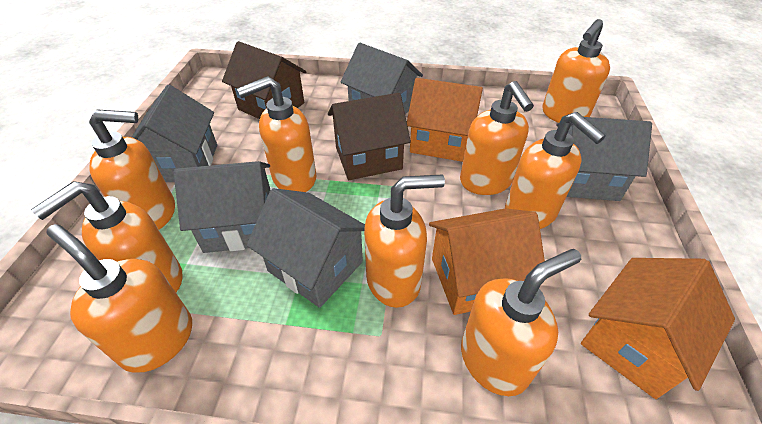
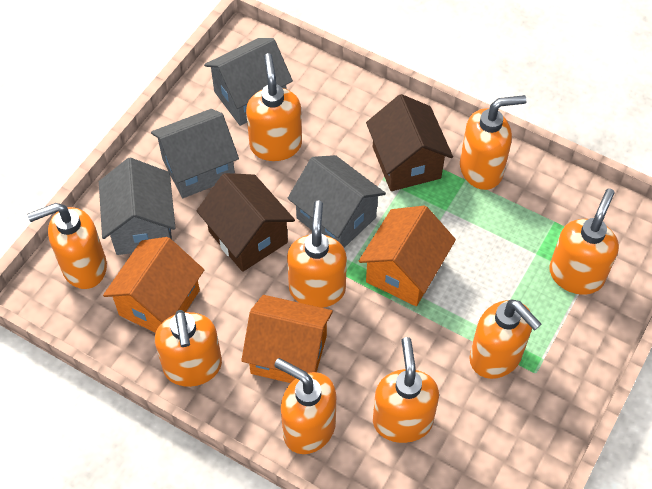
grey house: 5 -> 4

